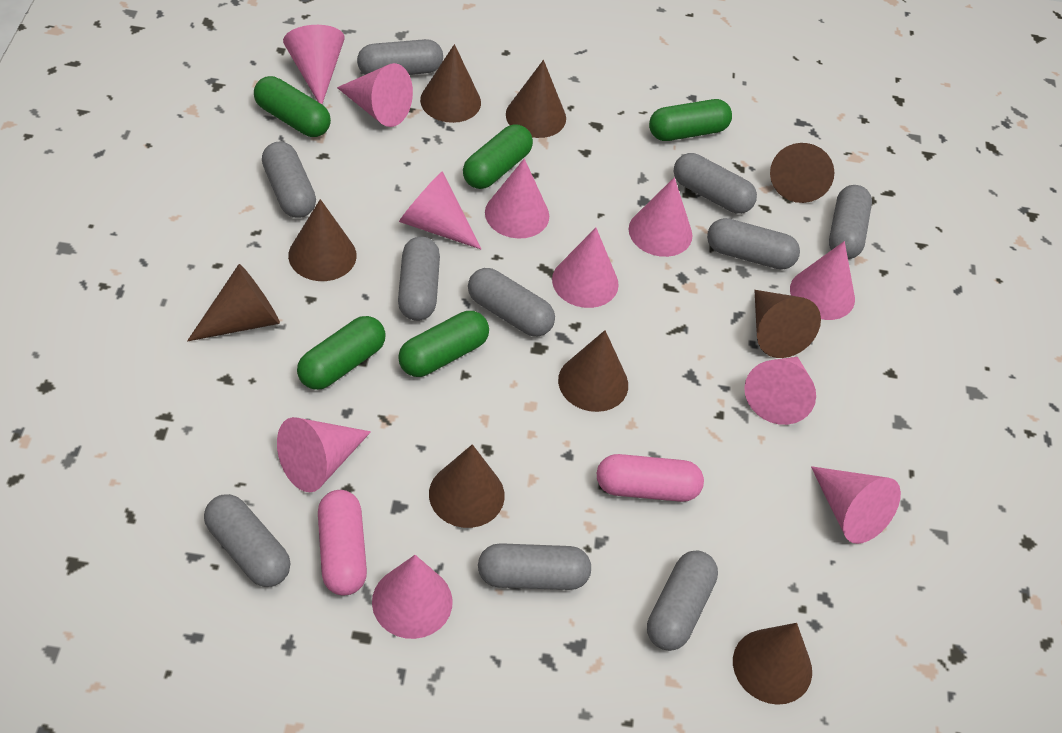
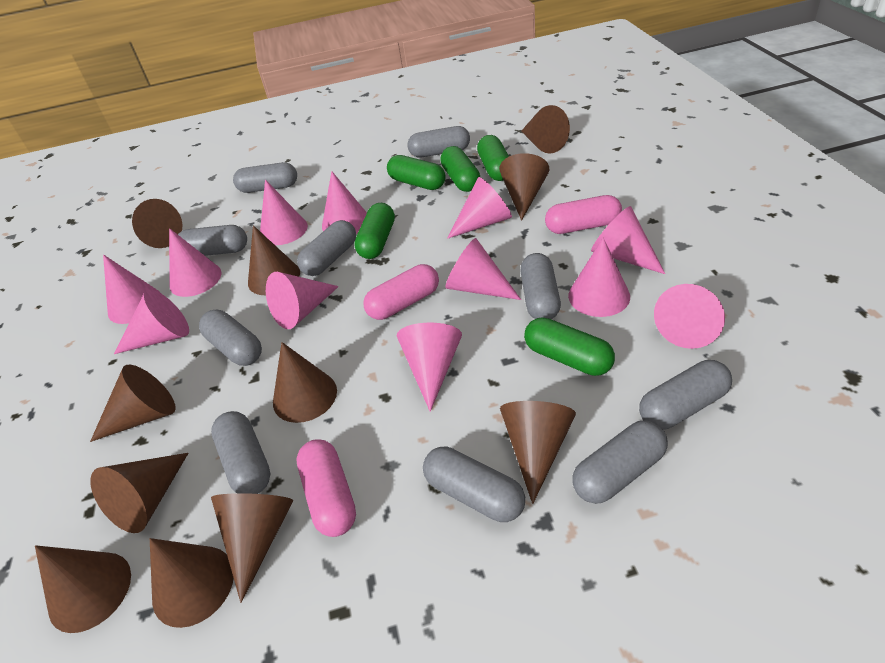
brown cone: 9 -> 11
pink capsule: 2 -> 3
pink cone: 11 -> 12

